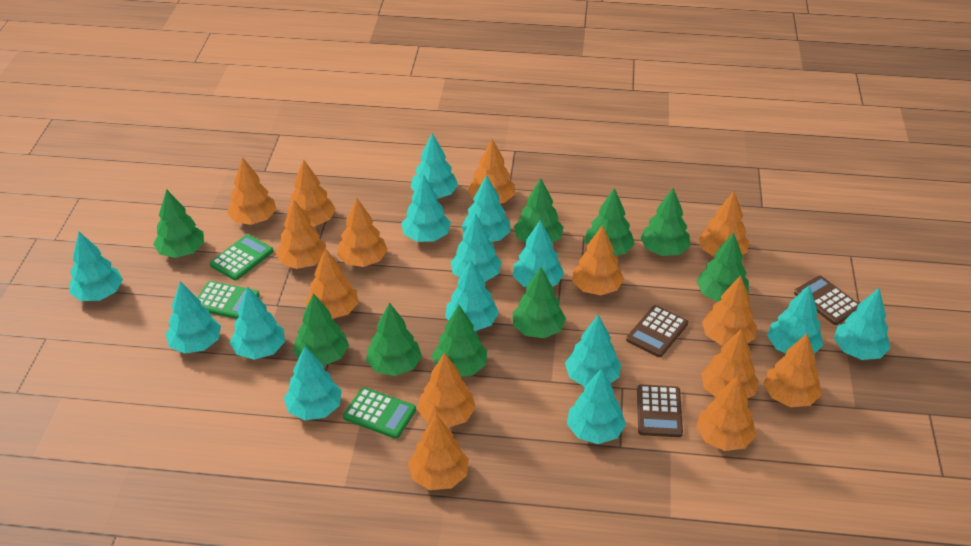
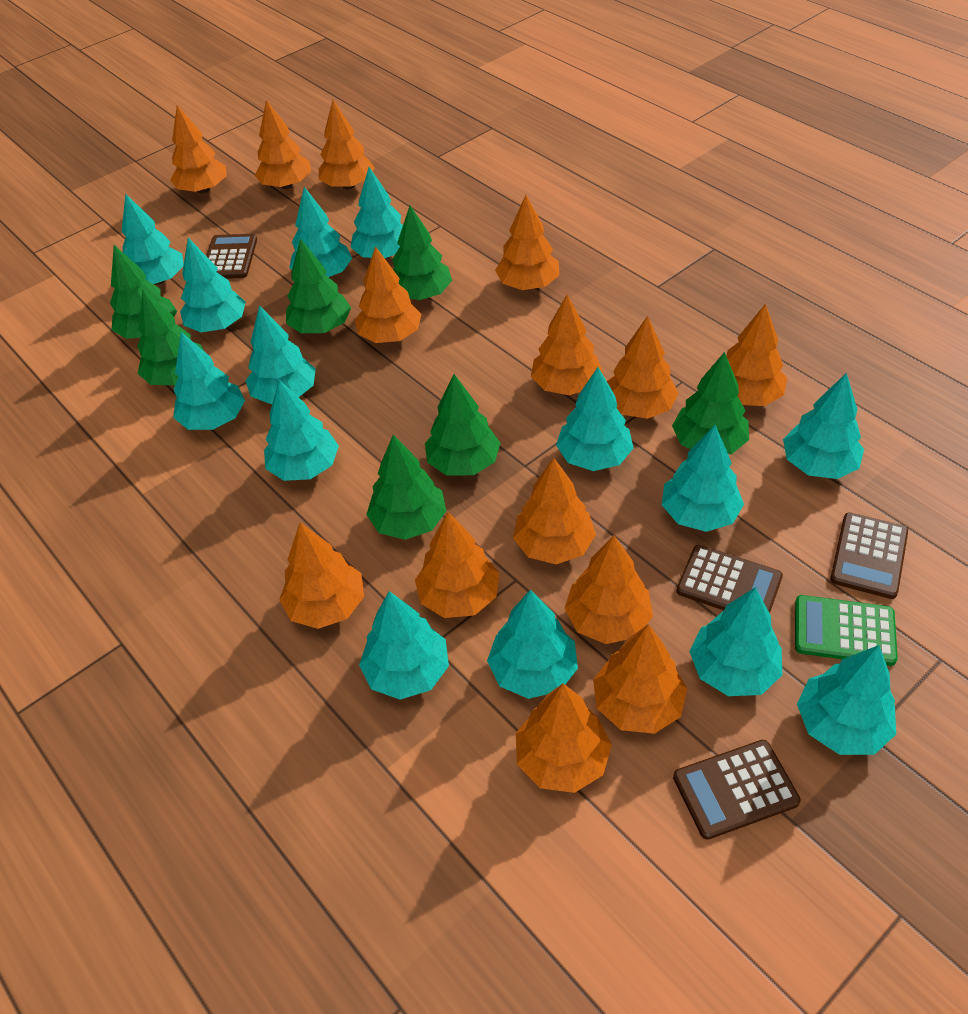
brown calculator: 3 -> 4
green calculator: 3 -> 1
green tree: 9 -> 7

